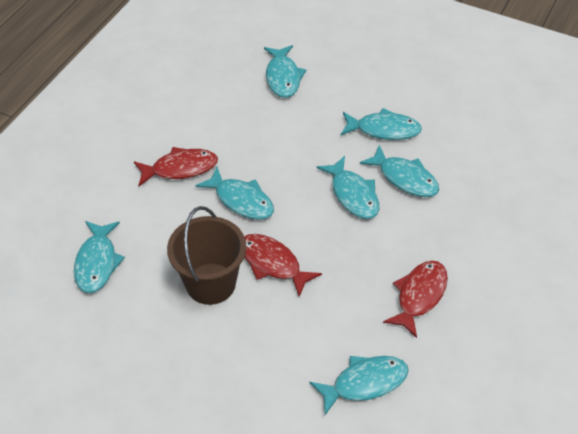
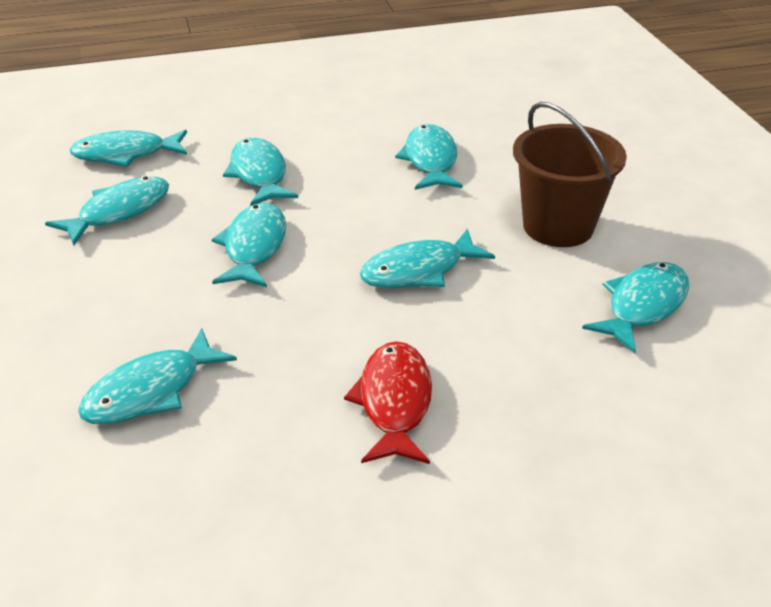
red fish: 3 -> 1
turquoise fish: 7 -> 8

